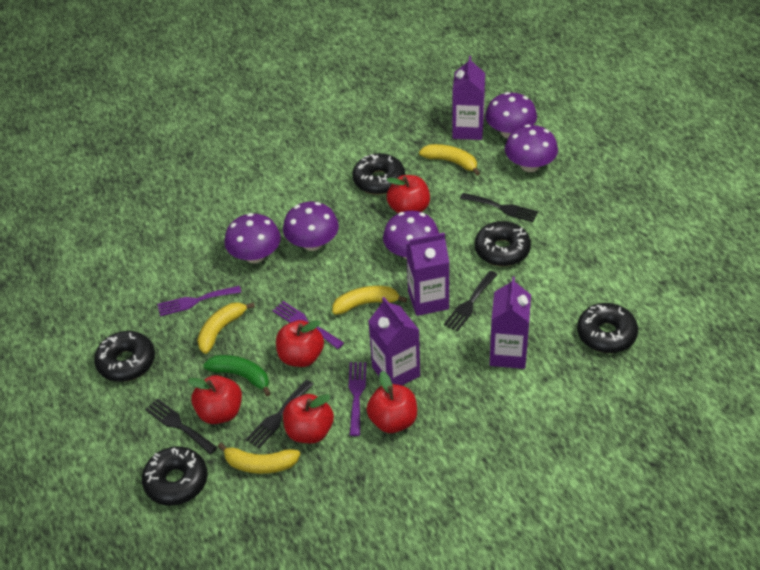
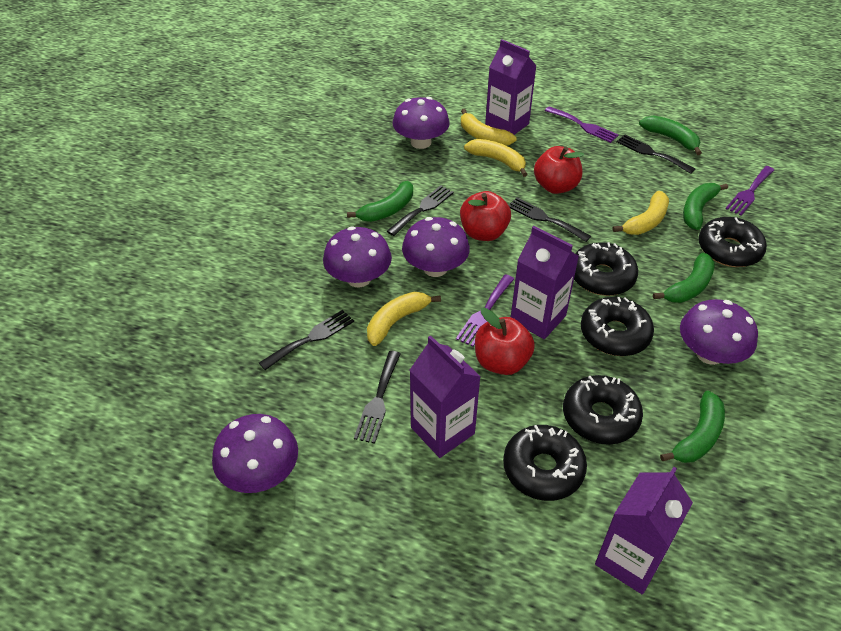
black fork: 4 -> 5
green banana: 1 -> 5
red apple: 5 -> 3

